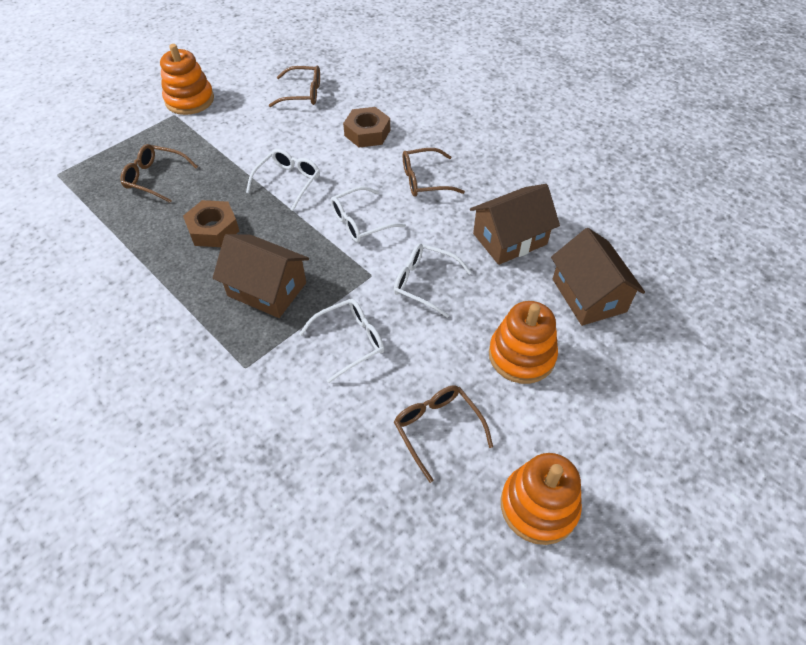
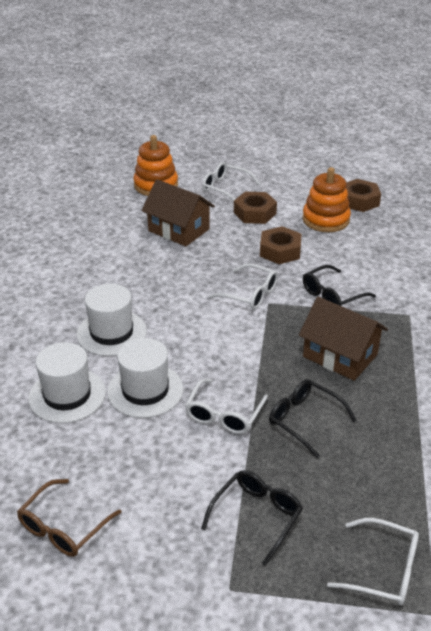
black glasses: 0 -> 3
brown glasses: 4 -> 1
brown house: 3 -> 2
brown nut: 2 -> 3
orange stacking toy: 3 -> 2
white hat: 0 -> 3

